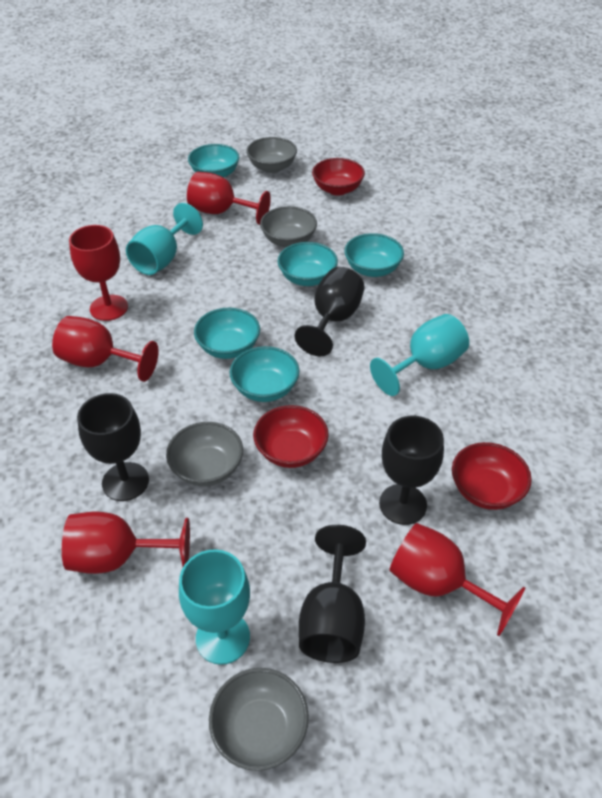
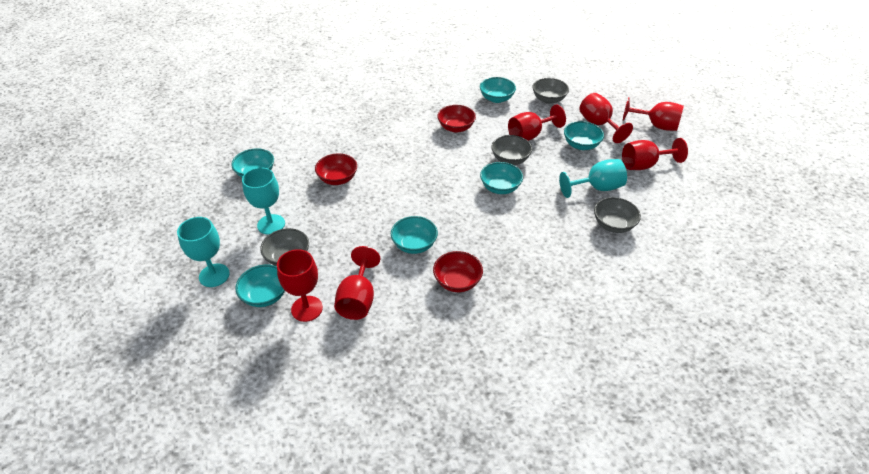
black goblet: 4 -> 0
red goblet: 5 -> 6
turquoise bowl: 5 -> 6

